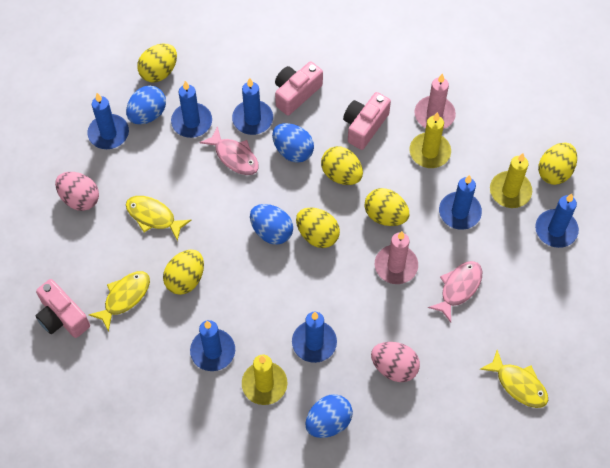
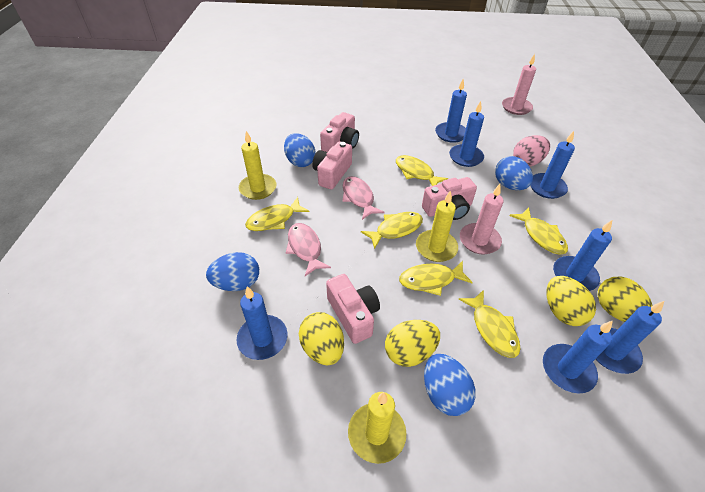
pink camera: 3 -> 4
pink egg: 2 -> 1
yellow egg: 6 -> 4
yellow fish: 3 -> 6

